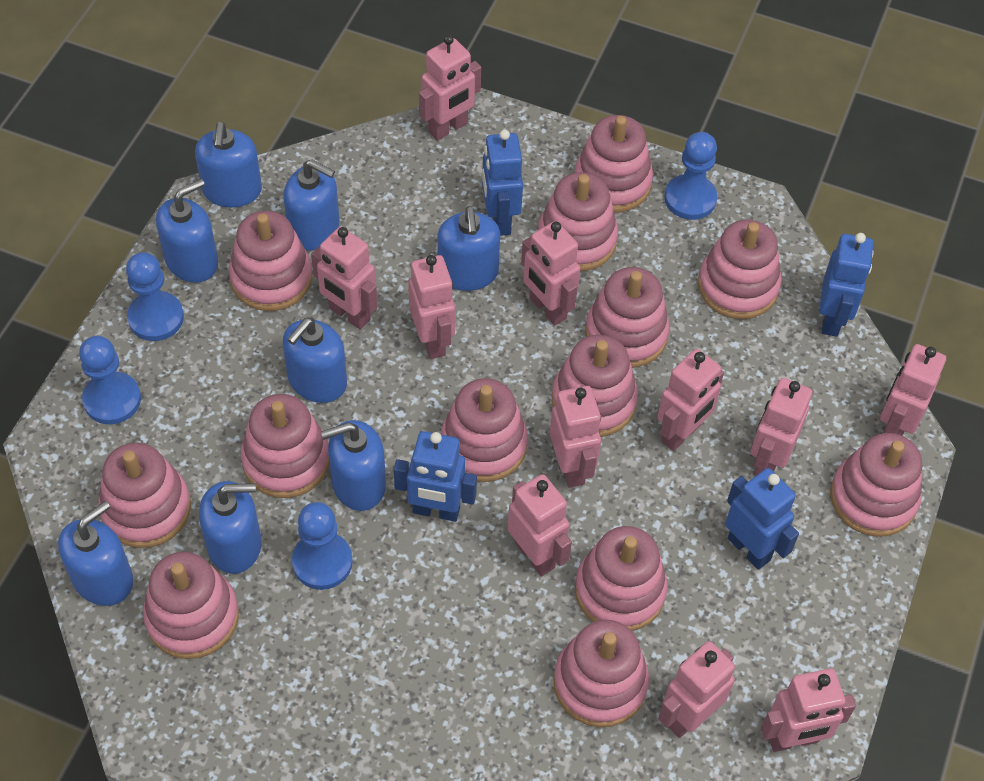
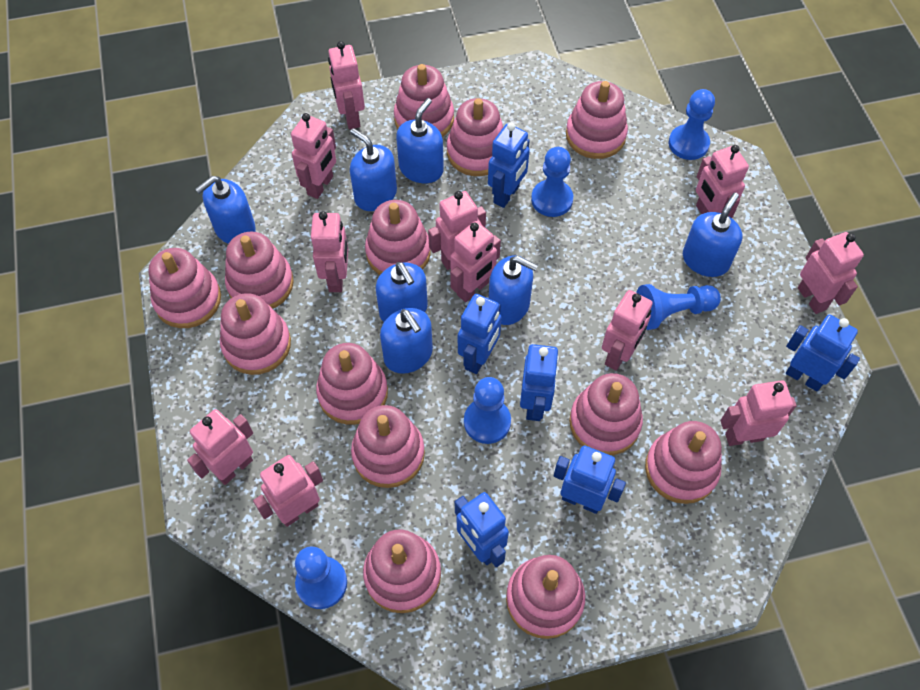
blue pawn: 4 -> 5
blue robot: 4 -> 6
blue soap dispenser: 8 -> 7

